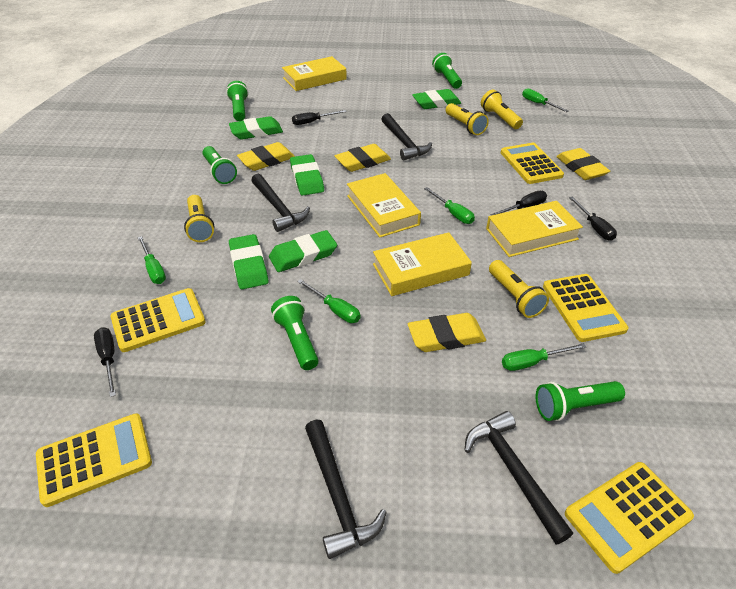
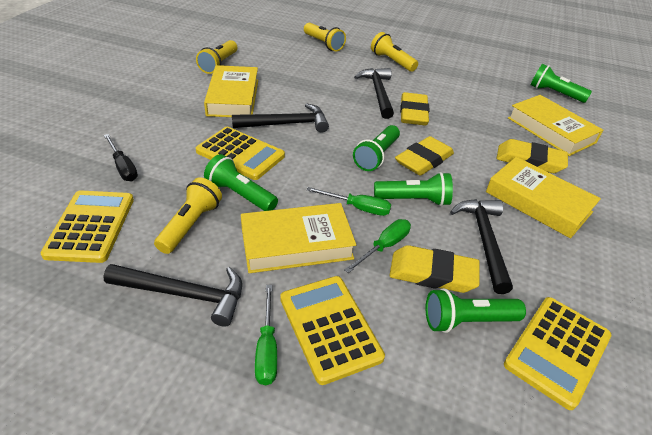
black screwdriver: 4 -> 1
green eraser: 5 -> 0
green screwdriver: 5 -> 3
yellow calculator: 5 -> 4

